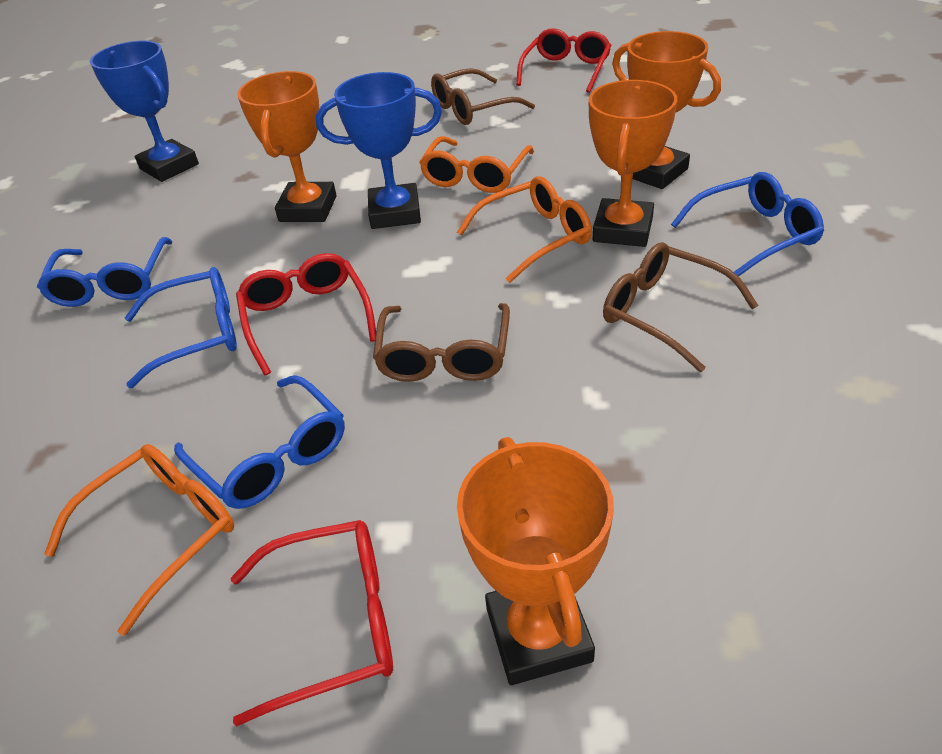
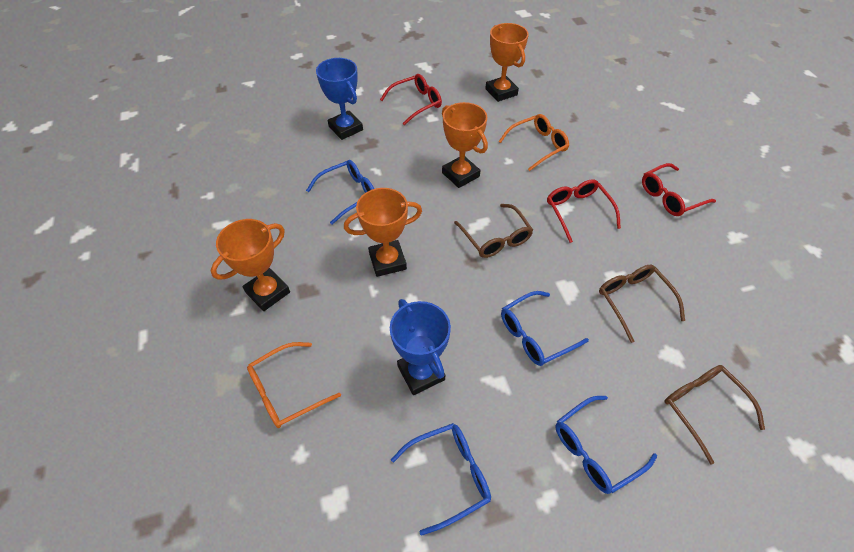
orange glasses: 3 -> 2

